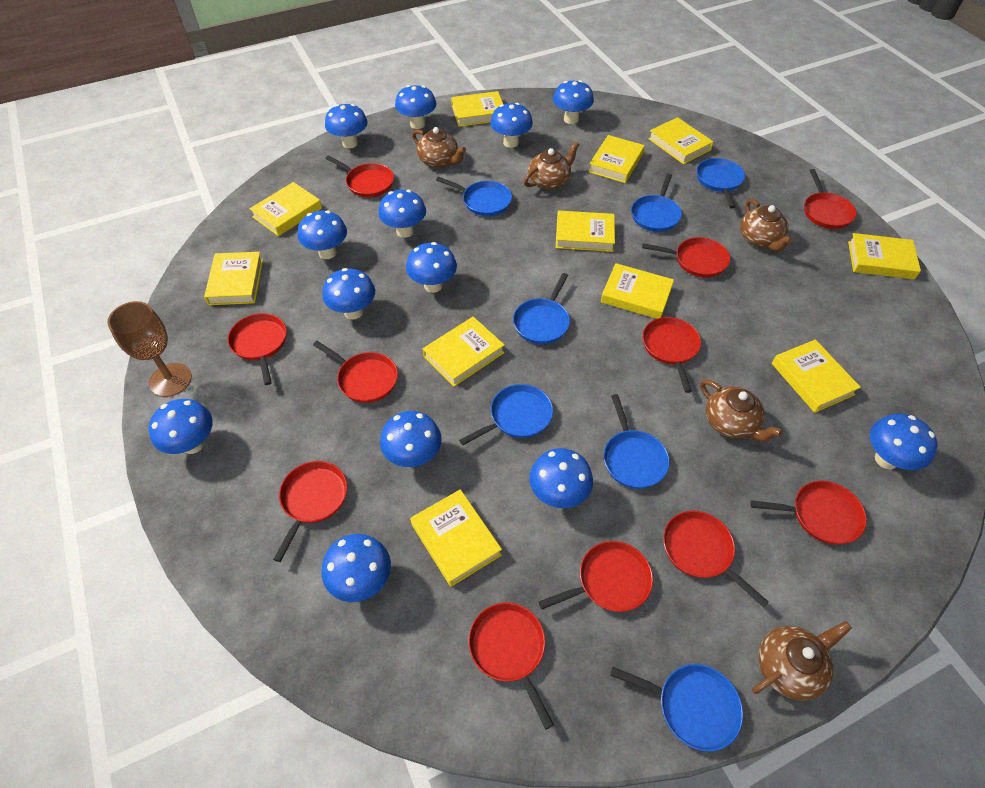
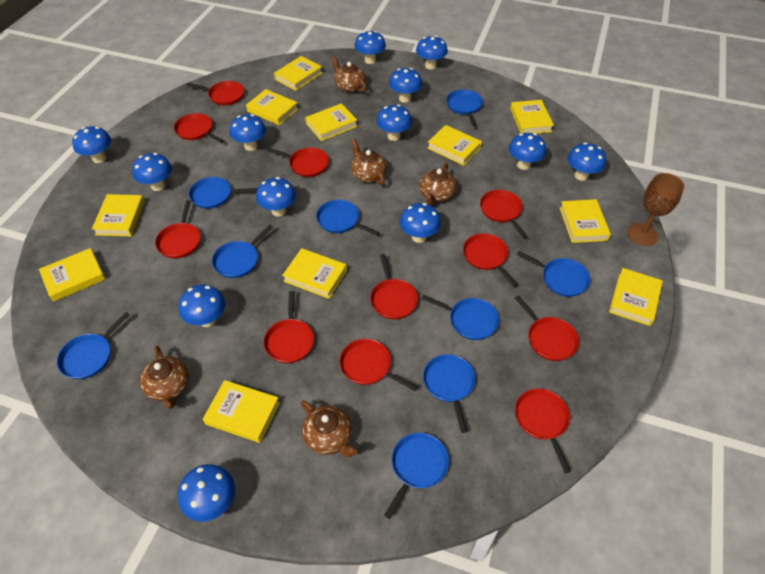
blue pan: 7 -> 9

